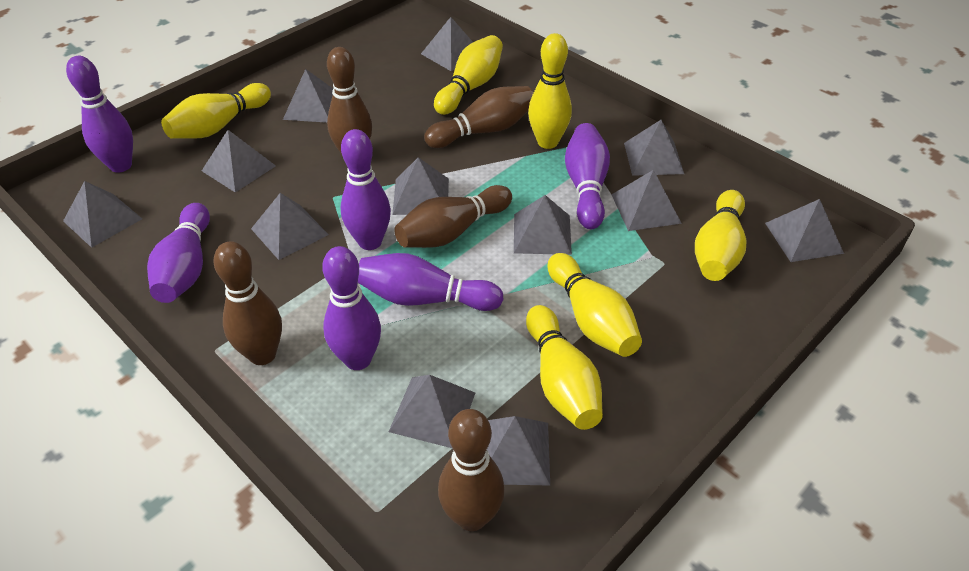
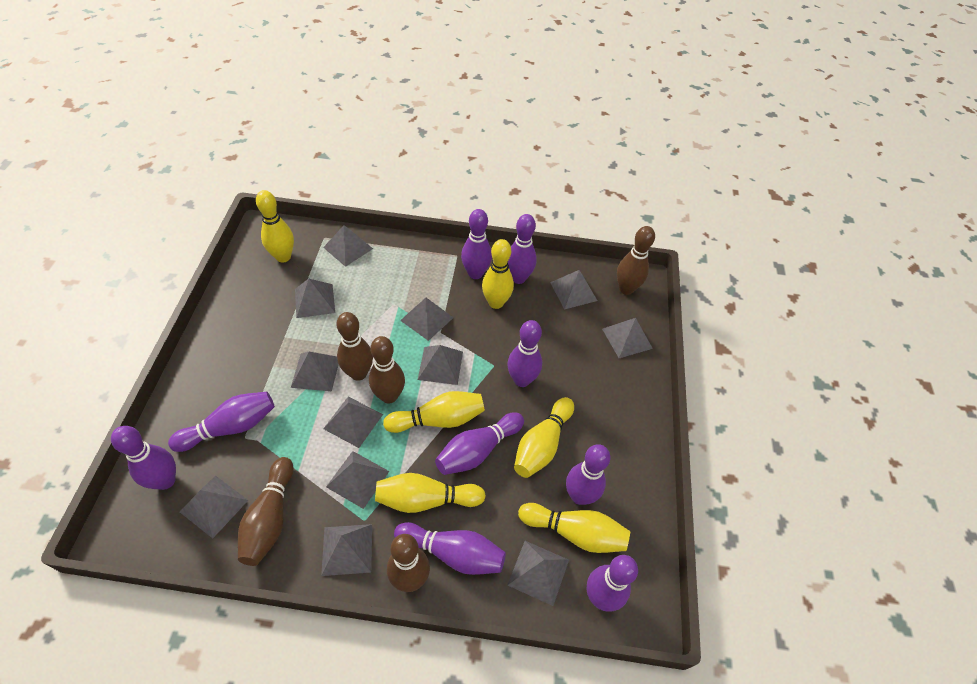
purple bowling pin: 6 -> 9

